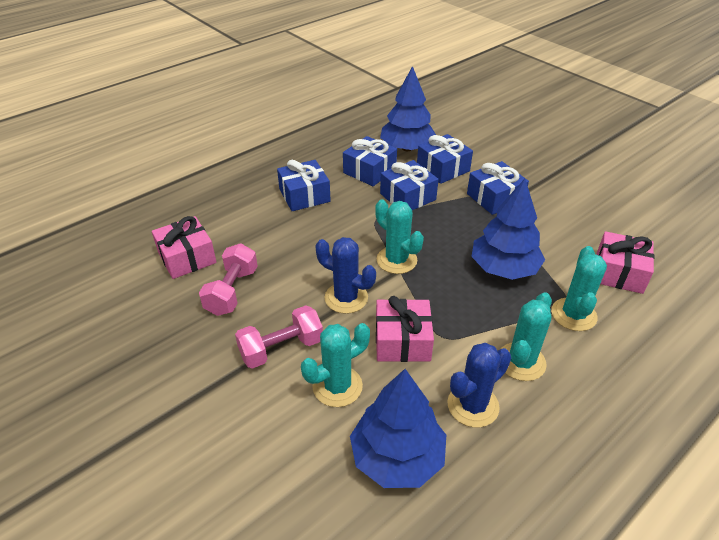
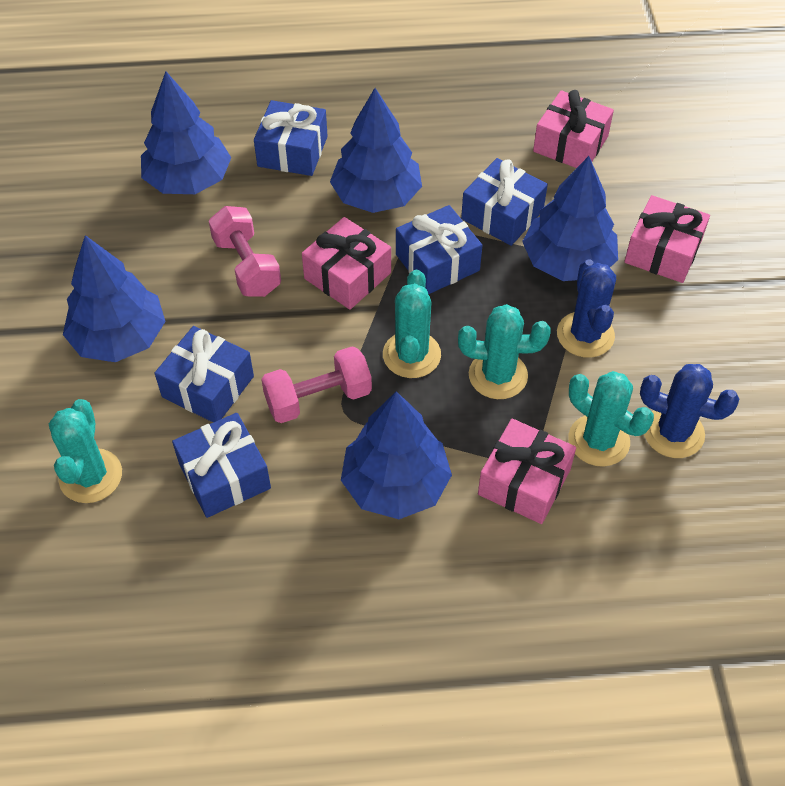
blue tree: 3 -> 5
pink gift: 3 -> 4

